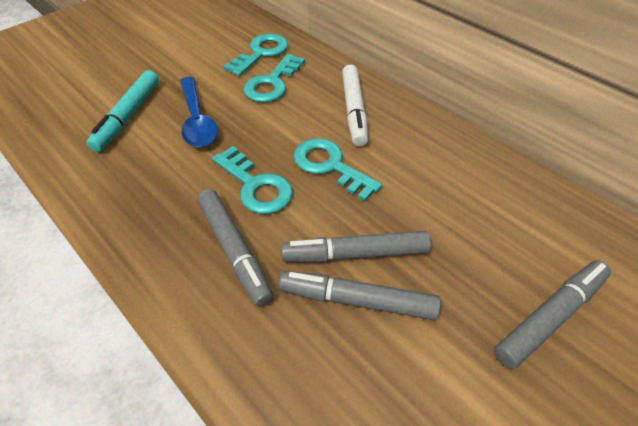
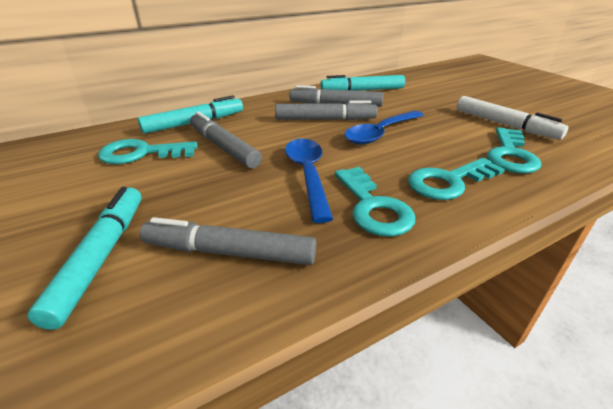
blue spoon: 1 -> 2
turquoise marker: 1 -> 3

